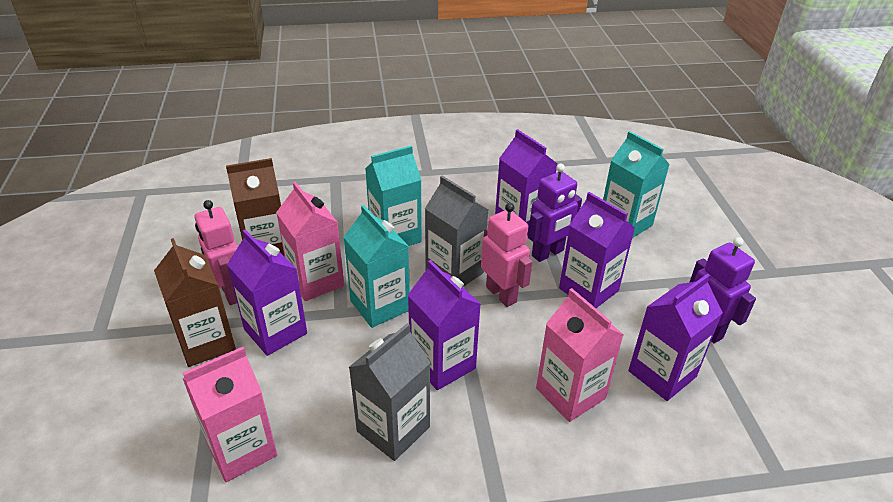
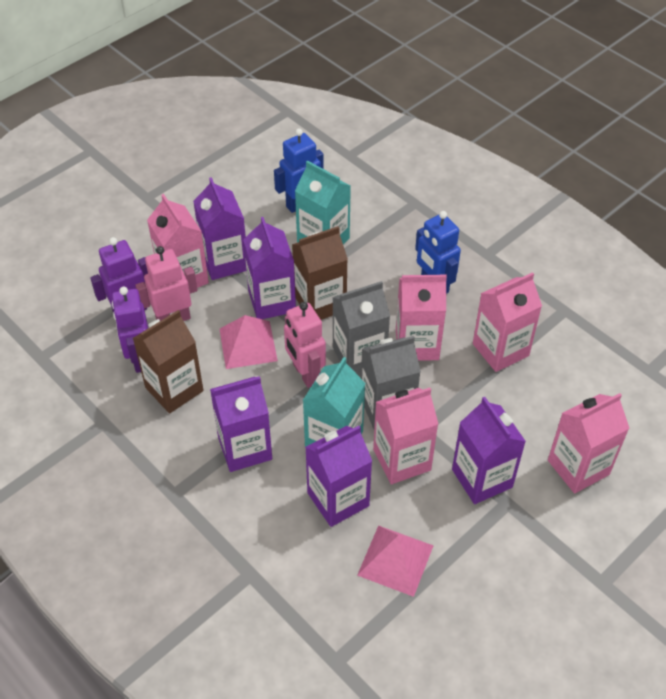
blue robot: 0 -> 2
pink carton: 3 -> 5
pink pyramid: 0 -> 2
turquoise carton: 3 -> 2

